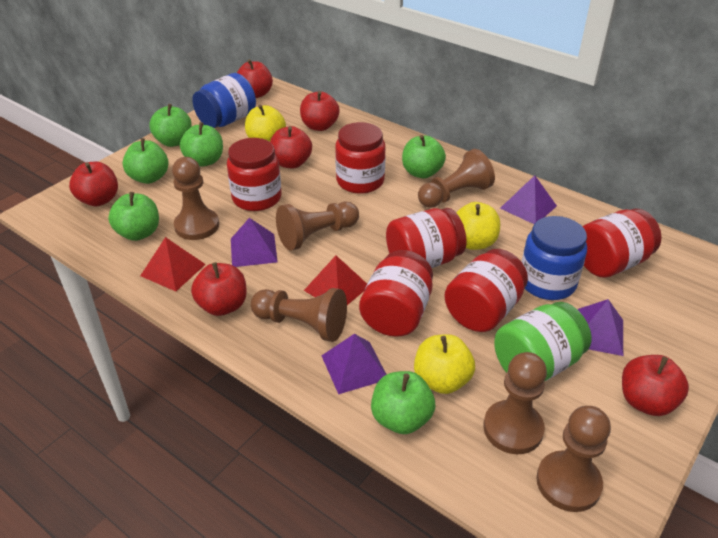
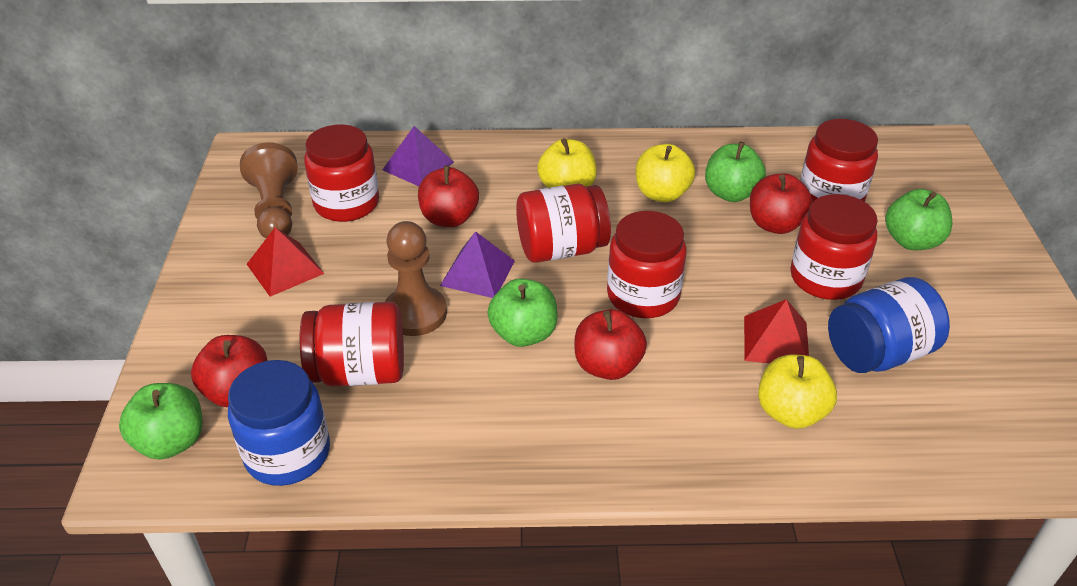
brown pawn: 6 -> 2
green apple: 6 -> 4
green jar: 1 -> 0
purple pyramid: 4 -> 2
red apple: 6 -> 4

